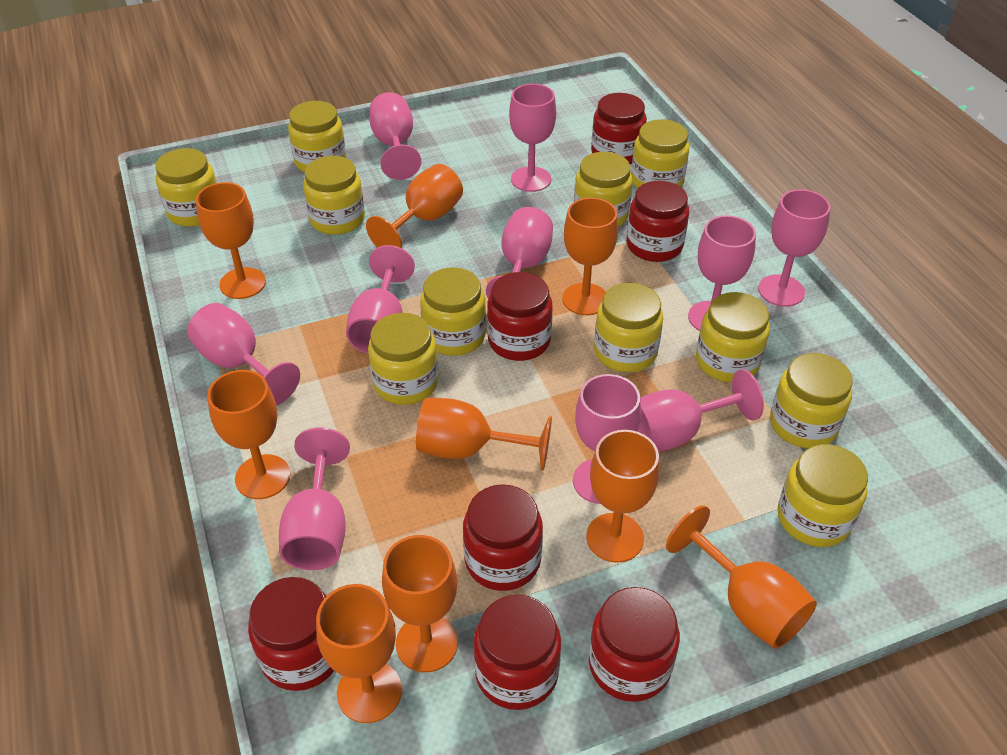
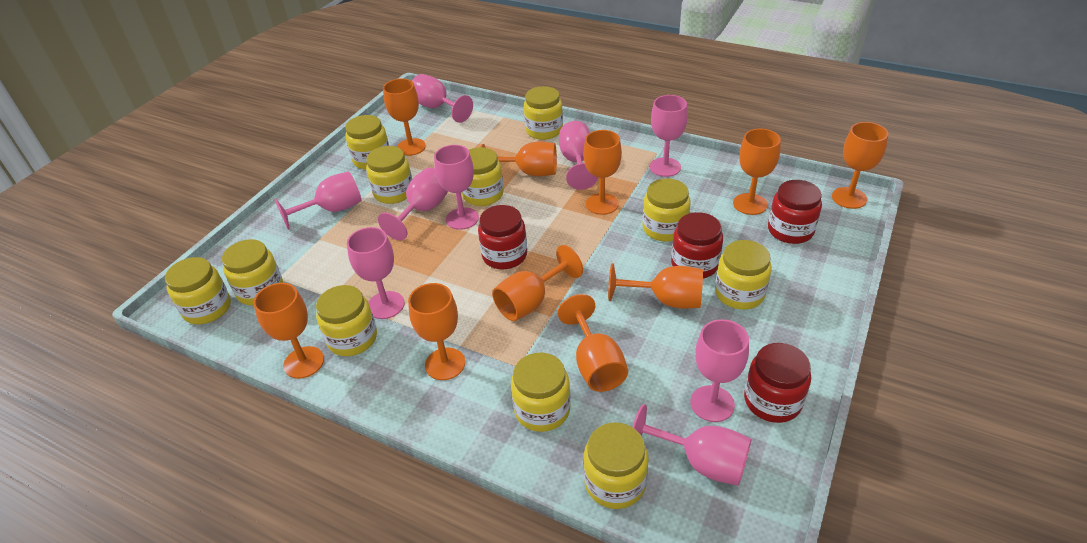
orange goblet: 9 -> 10
pink goblet: 10 -> 9
red jar: 7 -> 4

